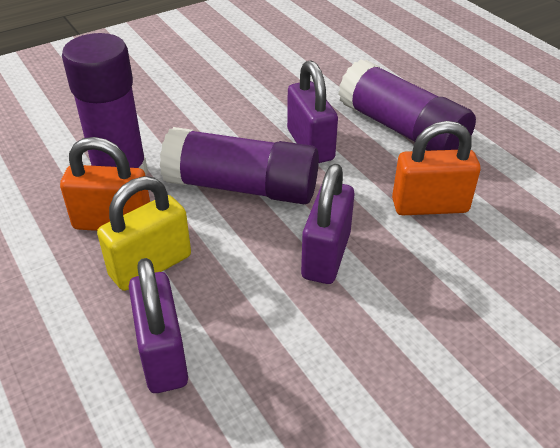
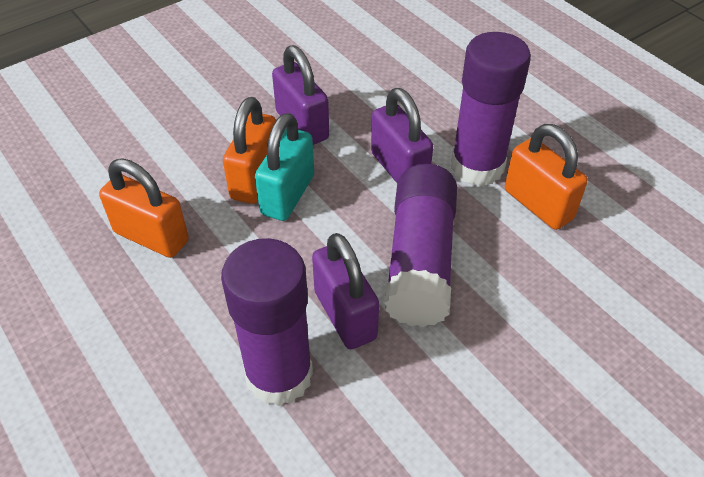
orange padlock: 2 -> 3
turquoise padlock: 0 -> 1
yellow padlock: 1 -> 0

